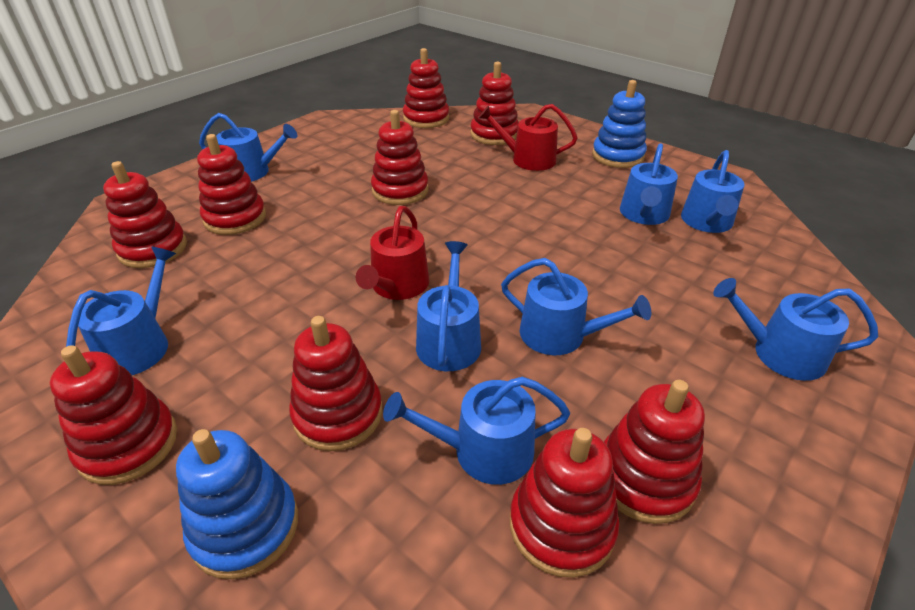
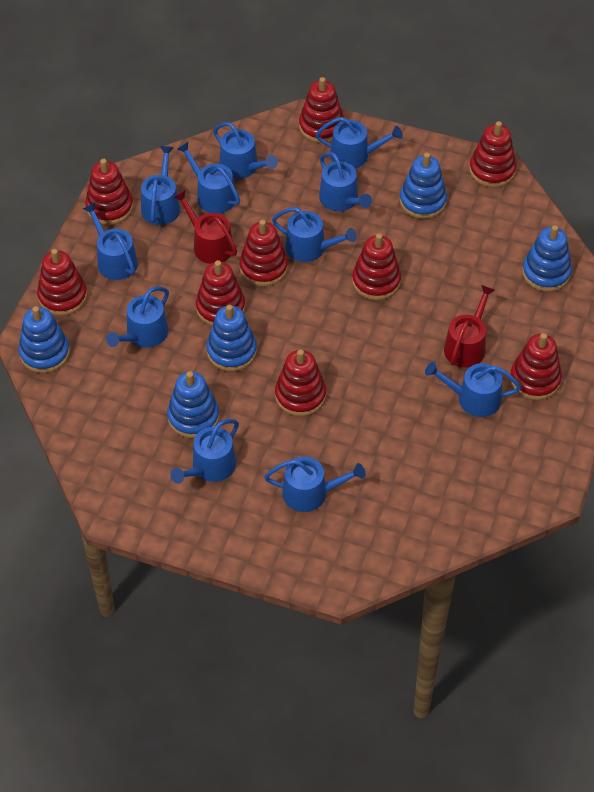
blue stacking toy: 2 -> 5
blue watering can: 8 -> 11

